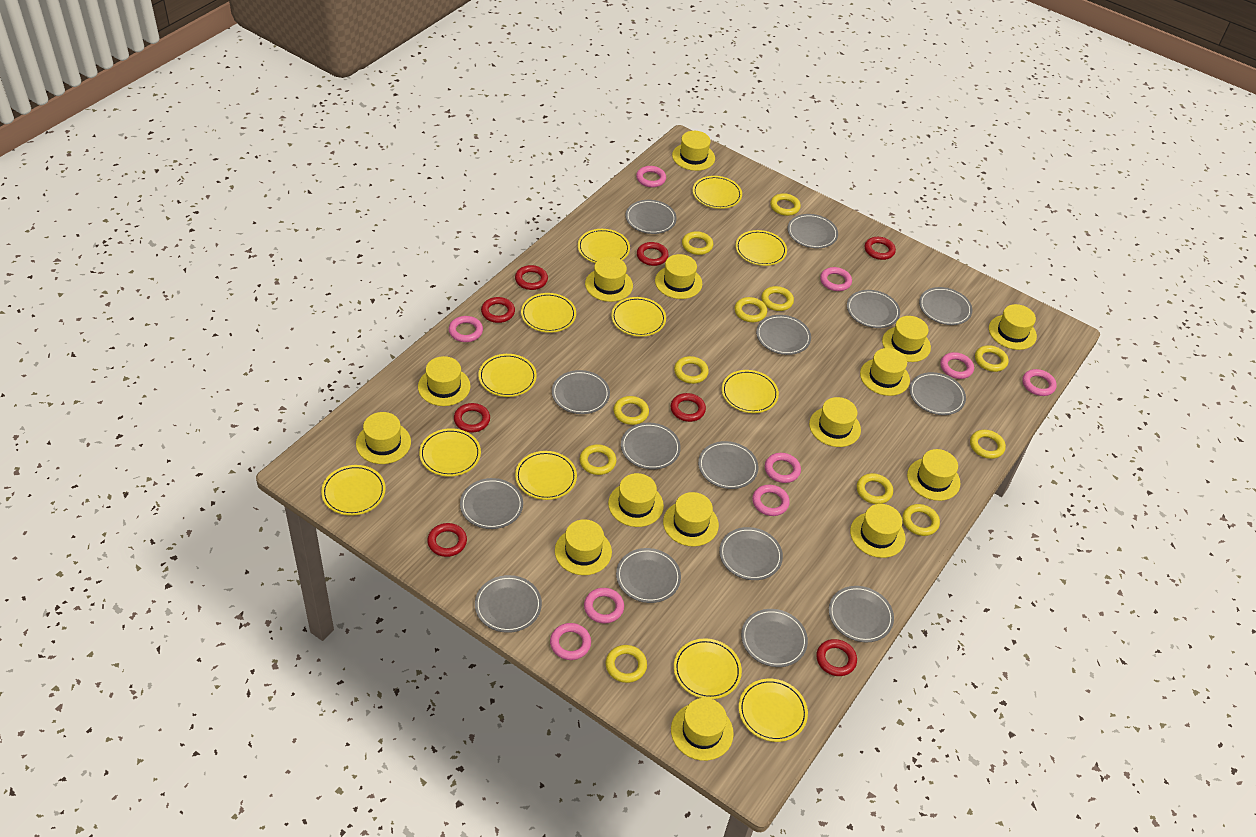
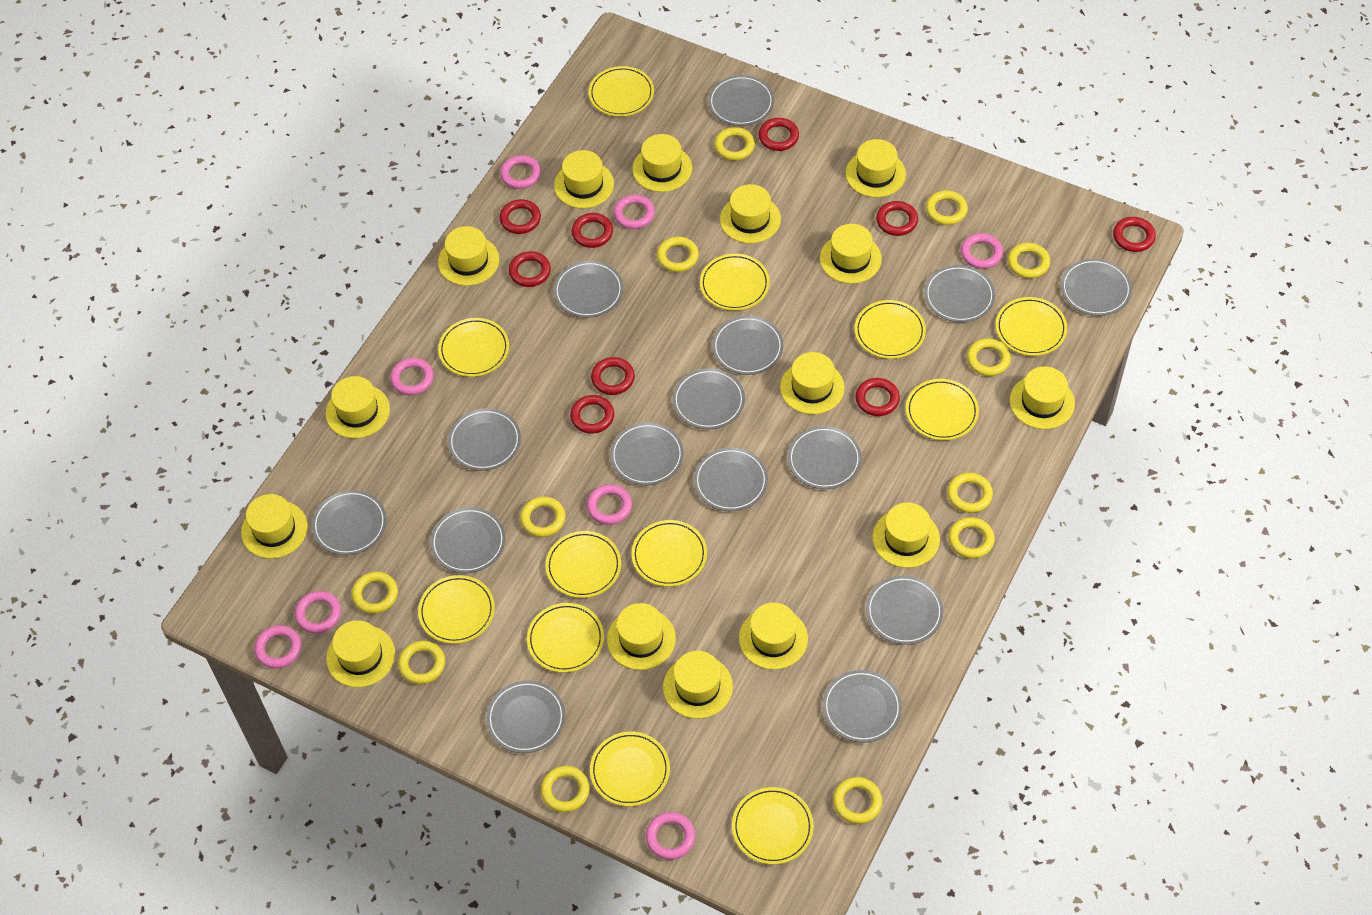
pink ring: 9 -> 8
red ring: 8 -> 9

